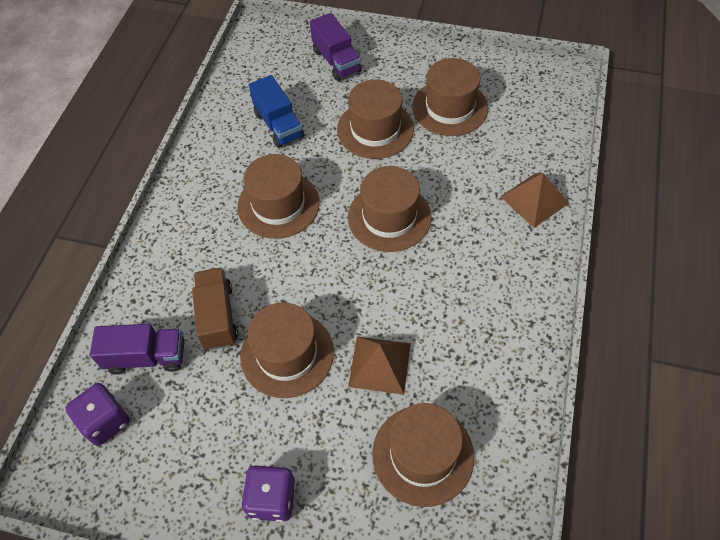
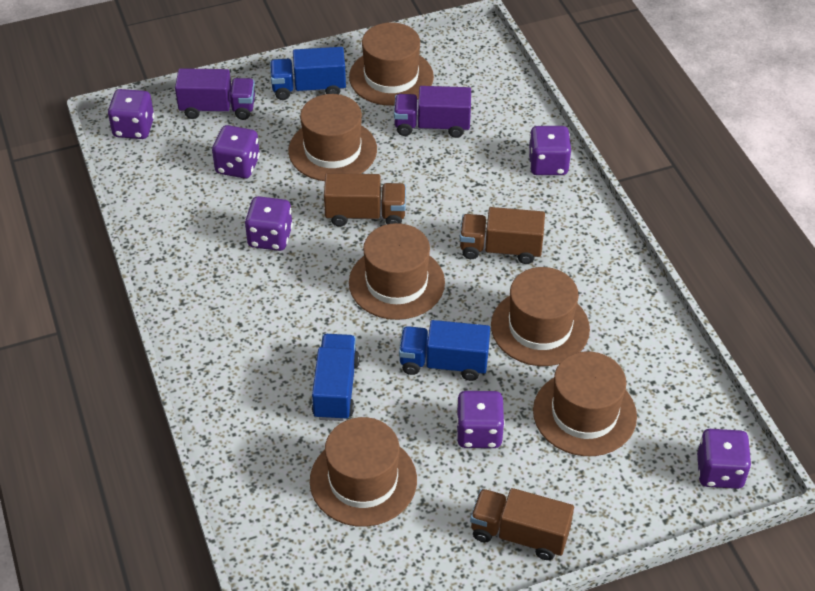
blue truck: 1 -> 3
brown pyramid: 2 -> 0
brown truck: 1 -> 3
purple dice: 2 -> 6

